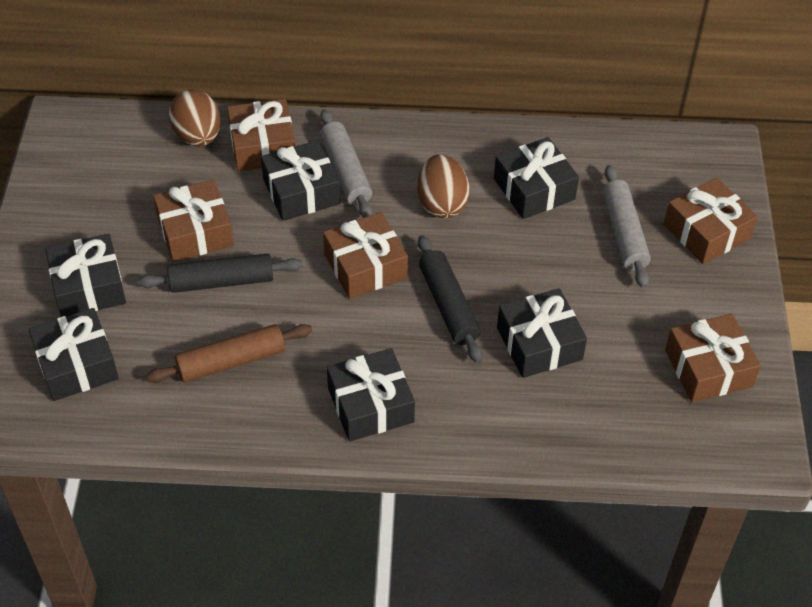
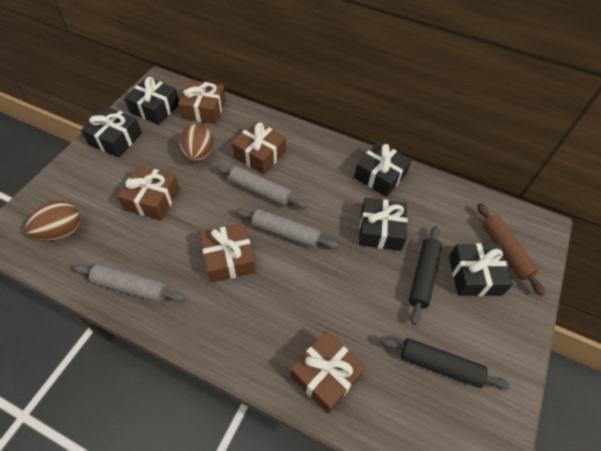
black gift: 6 -> 5
grey rolling pin: 2 -> 3

